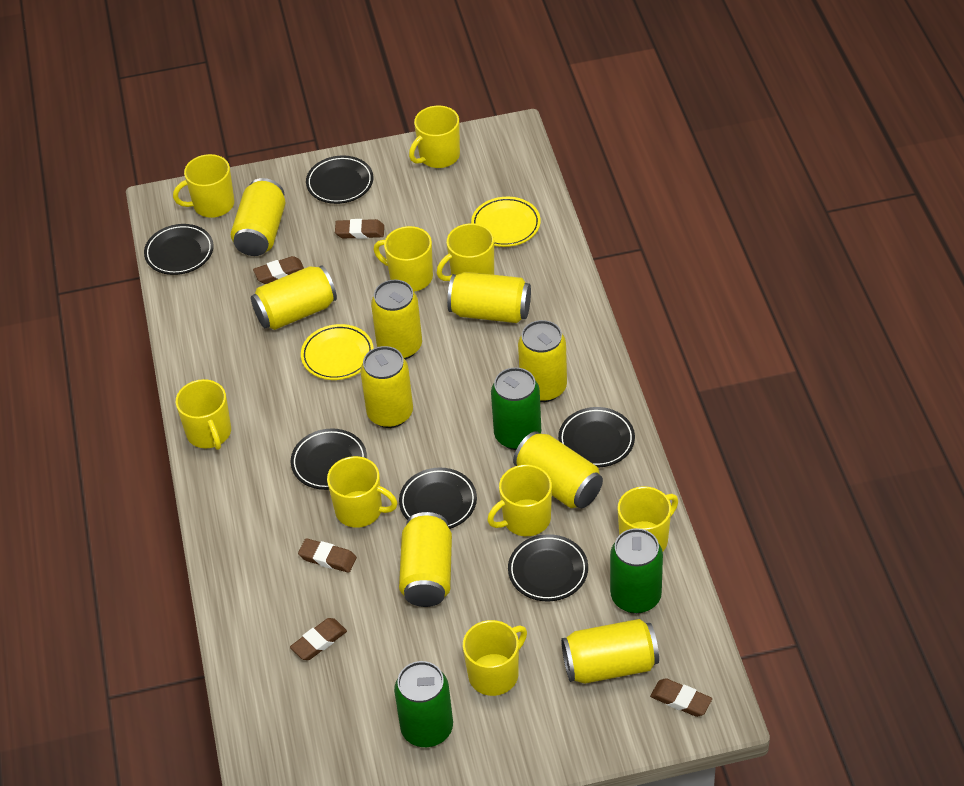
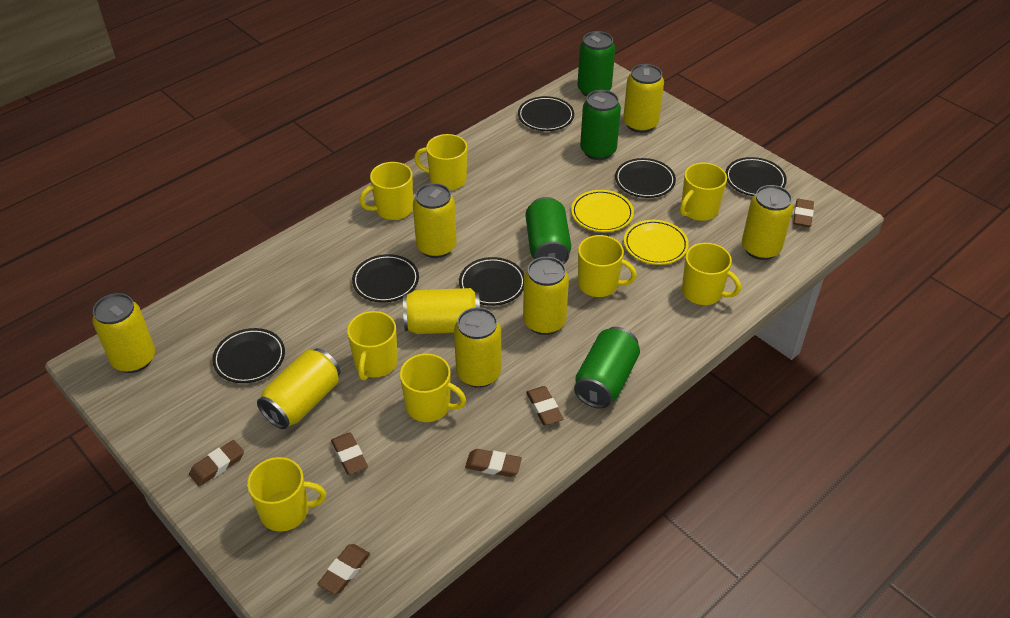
brown eraser: 5 -> 6
green can: 3 -> 4
yellow can: 9 -> 8
yellow mug: 9 -> 8

